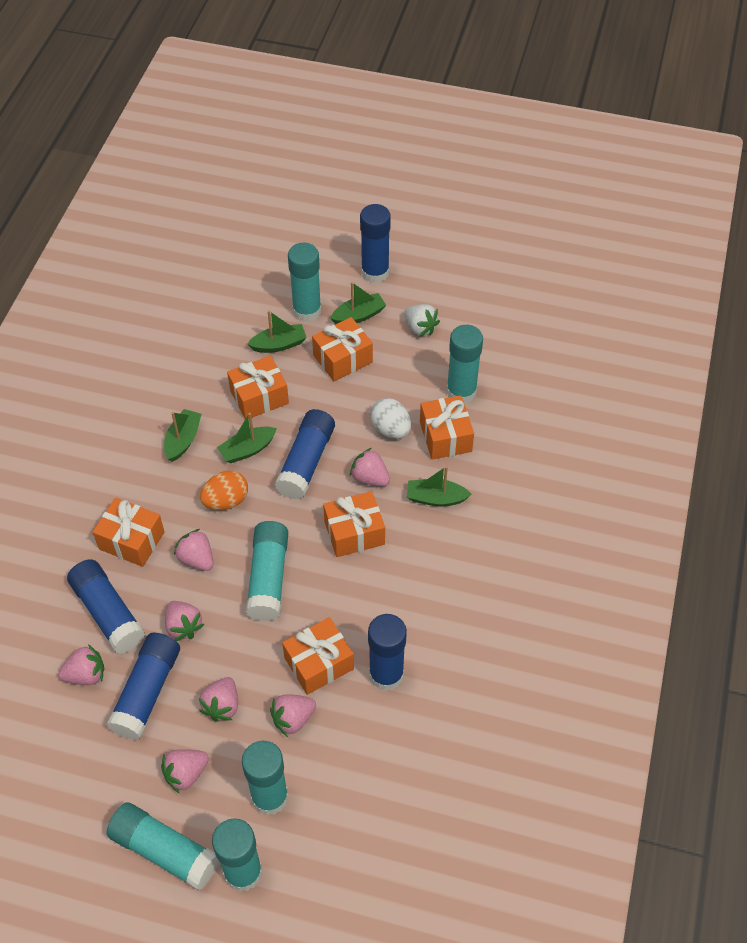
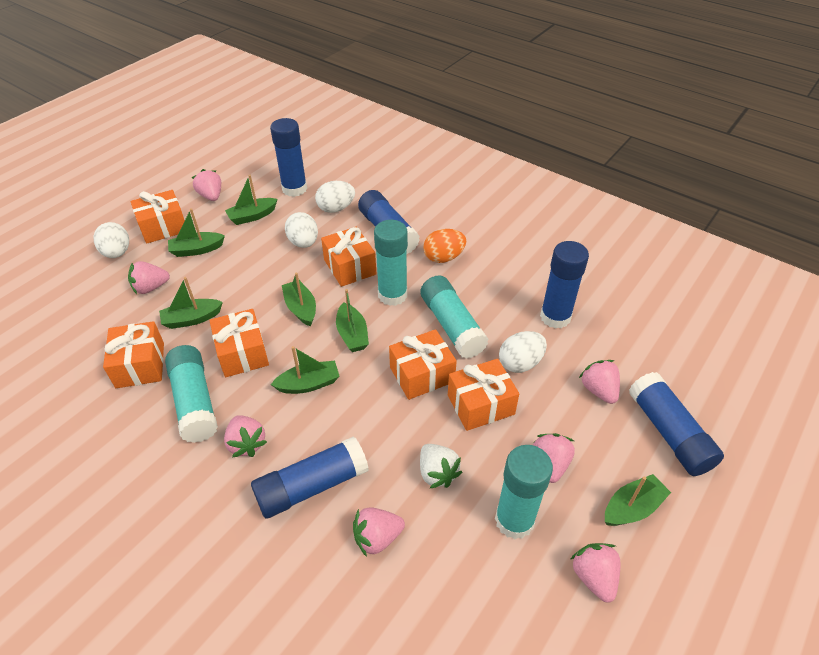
green boat: 5 -> 7
turquoise glue stick: 6 -> 4
white egg: 1 -> 4

